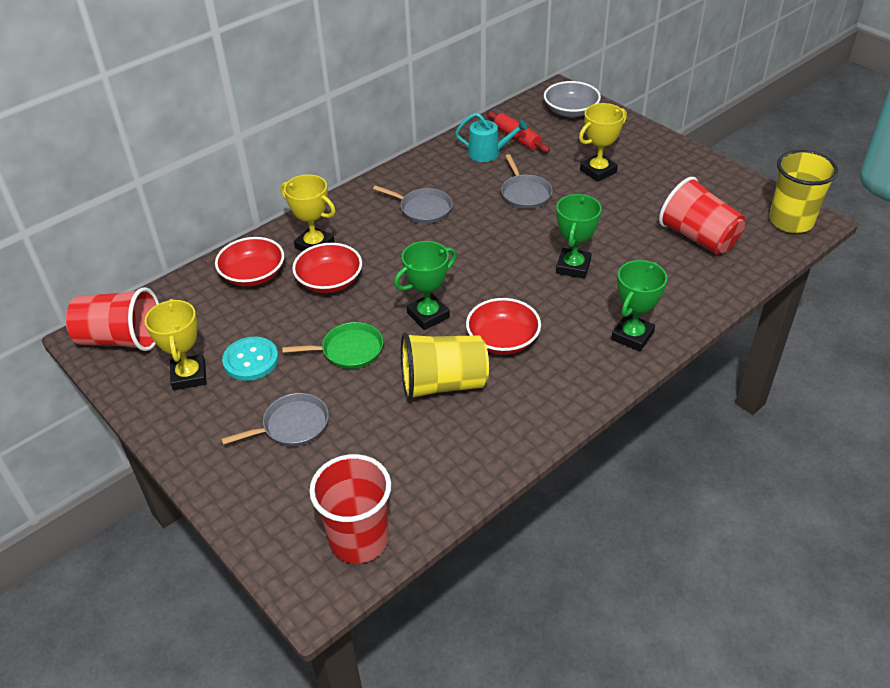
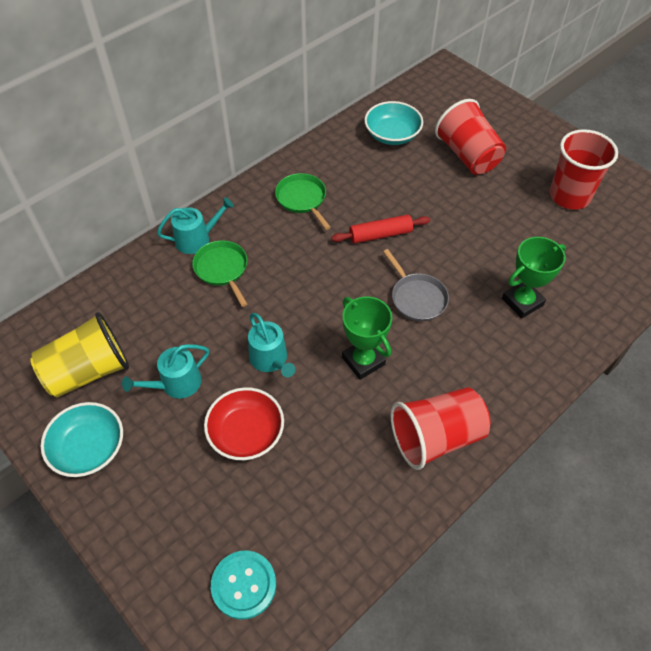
green pan: 1 -> 2
green trophy: 3 -> 2
grey bowl: 1 -> 0
grey pan: 3 -> 1
red bowl: 3 -> 1
turquoise bowl: 0 -> 2
turquoise watering can: 1 -> 3
yellow cup: 2 -> 1
yellow trophy: 3 -> 0

